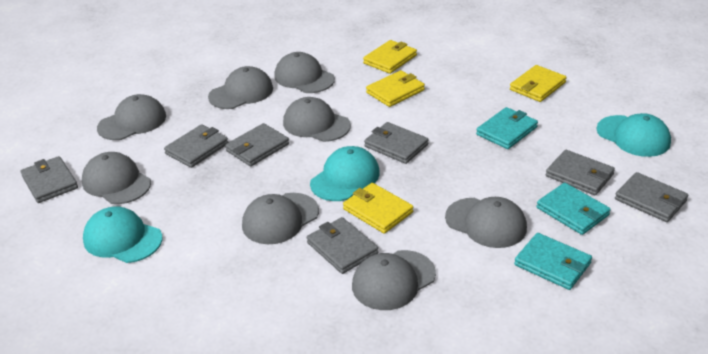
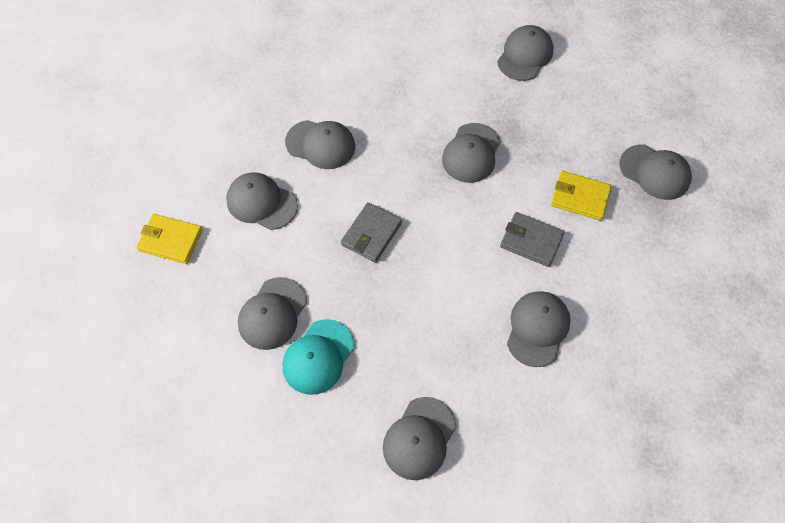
grey wallet: 7 -> 2
turquoise cap: 3 -> 1
turquoise wallet: 3 -> 0
yellow wallet: 4 -> 2

